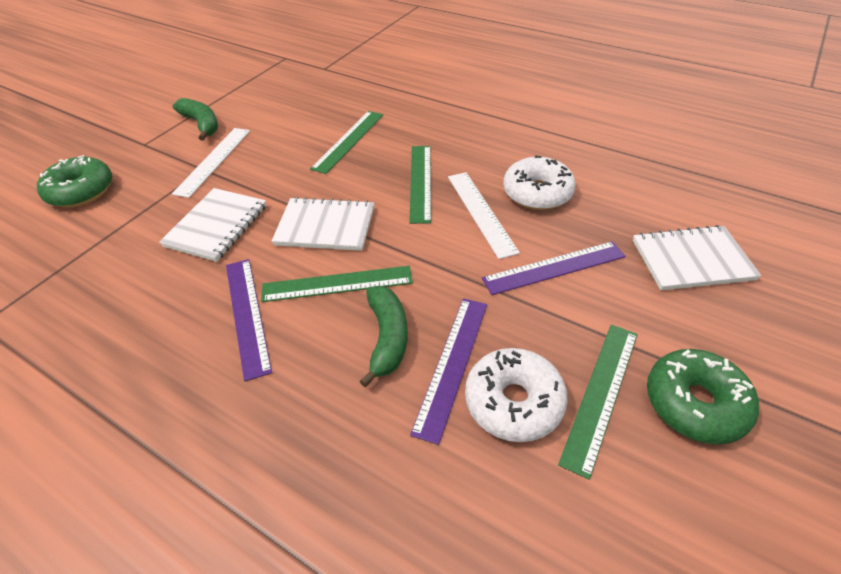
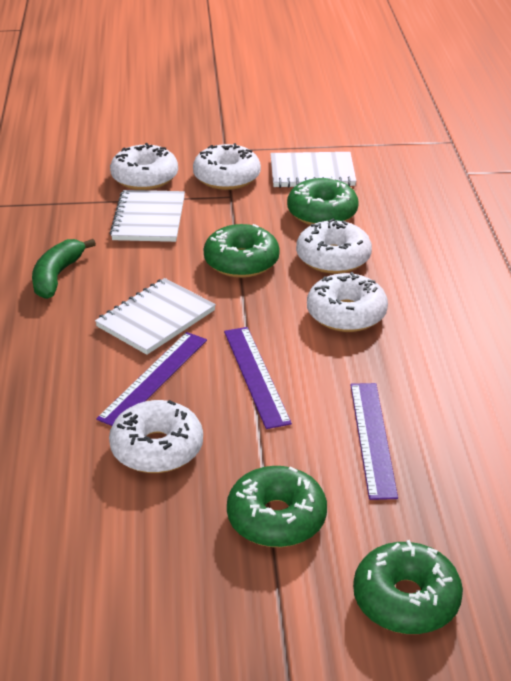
green banana: 2 -> 1
green donut: 2 -> 4
green ruler: 4 -> 0
white donut: 2 -> 5
white ruler: 2 -> 0

